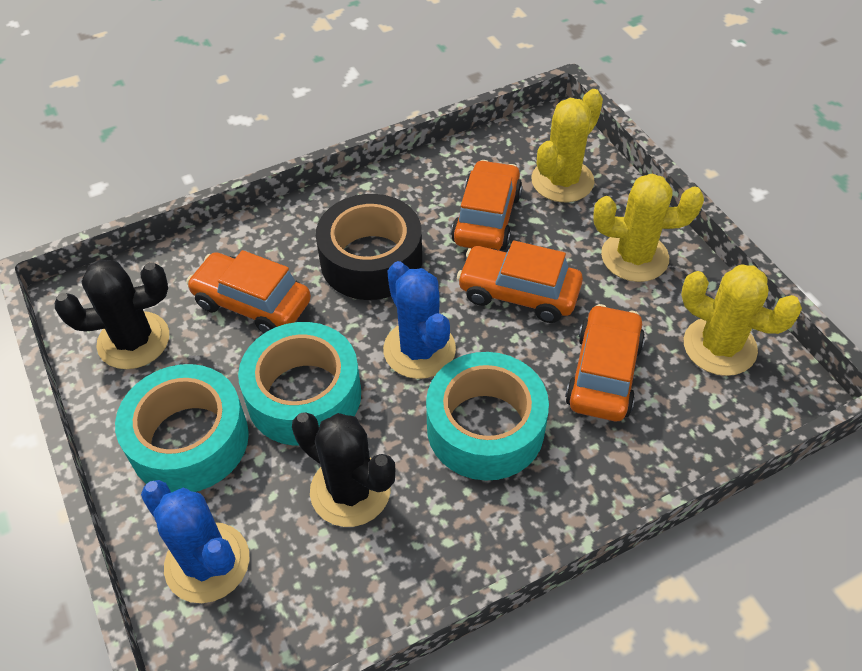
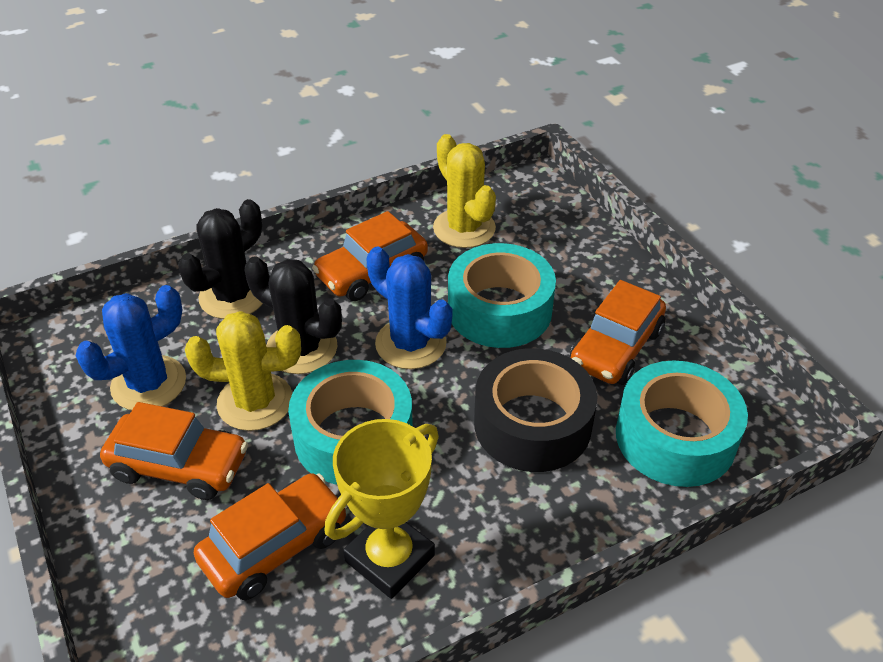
yellow cactus: 3 -> 2
yellow trophy: 0 -> 1

